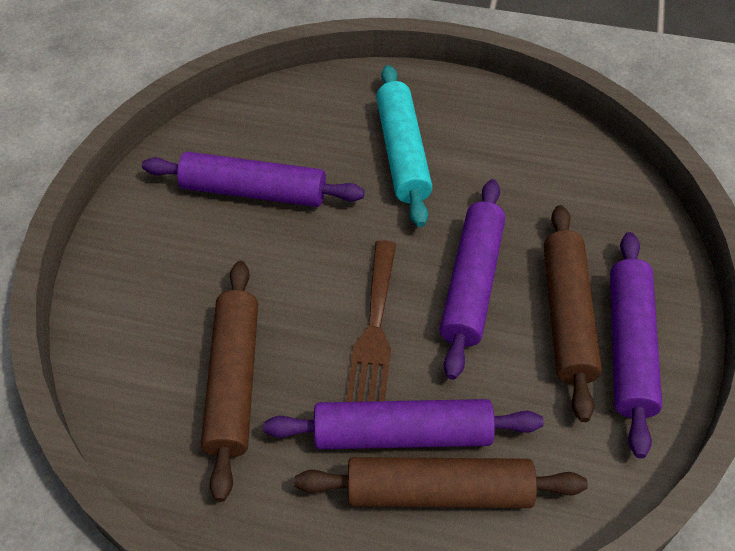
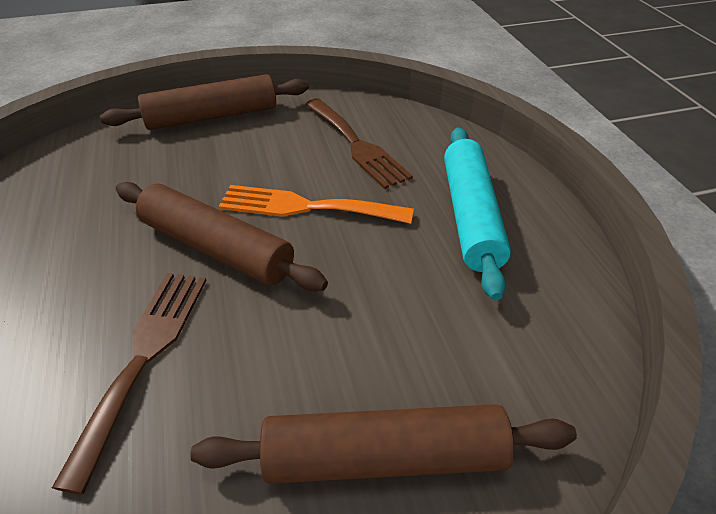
brown fork: 1 -> 2
orange fork: 0 -> 1
purple rolling pin: 4 -> 0

